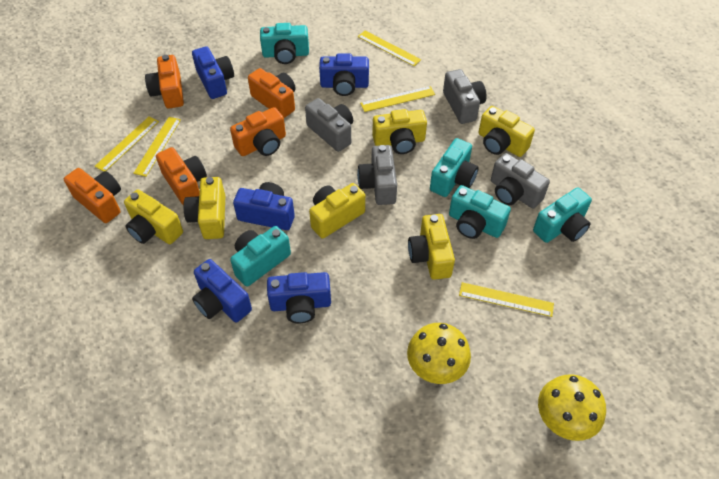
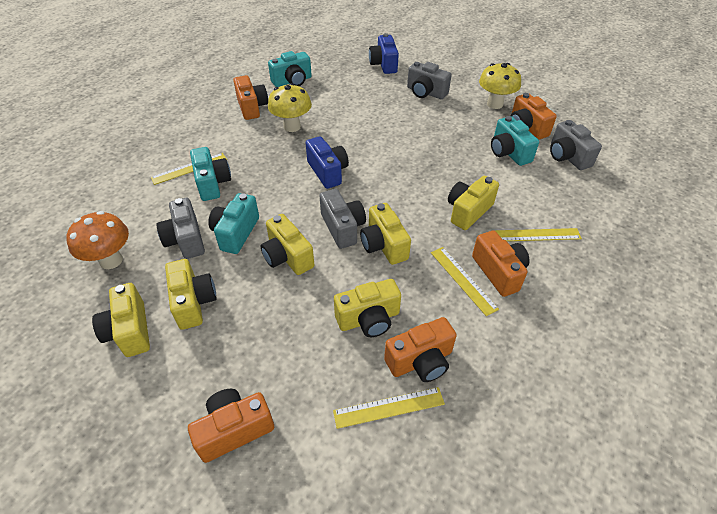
blue camera: 5 -> 2
orange mushroom: 0 -> 1
turquoise camera: 5 -> 4
yellow ruler: 5 -> 4

